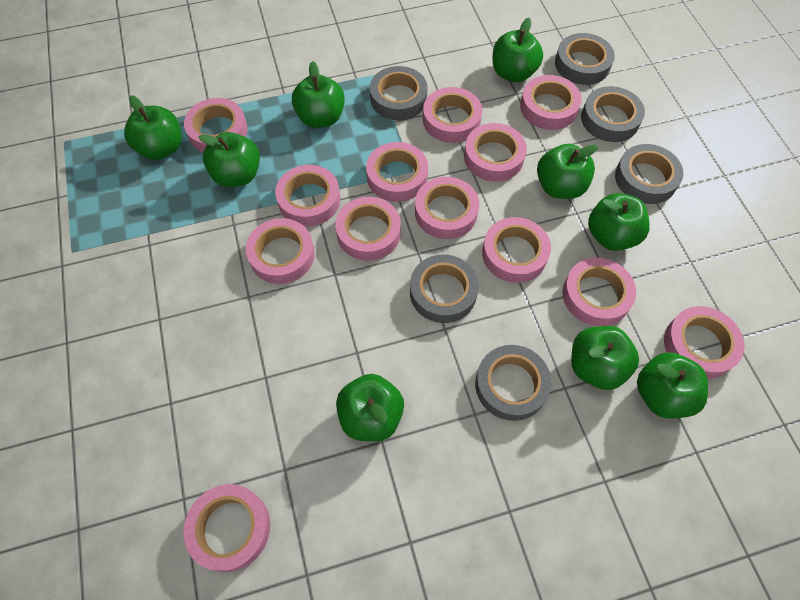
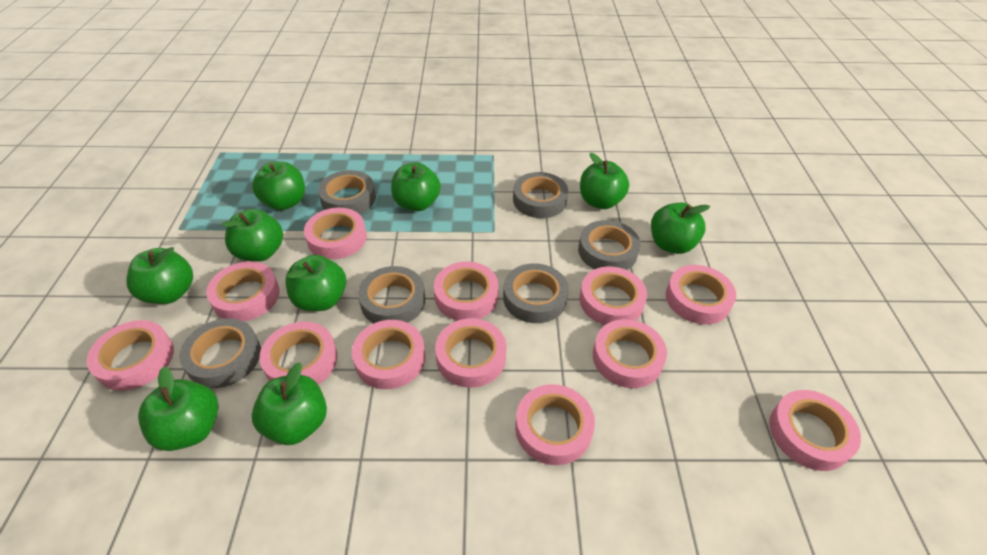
pink tape: 13 -> 12

